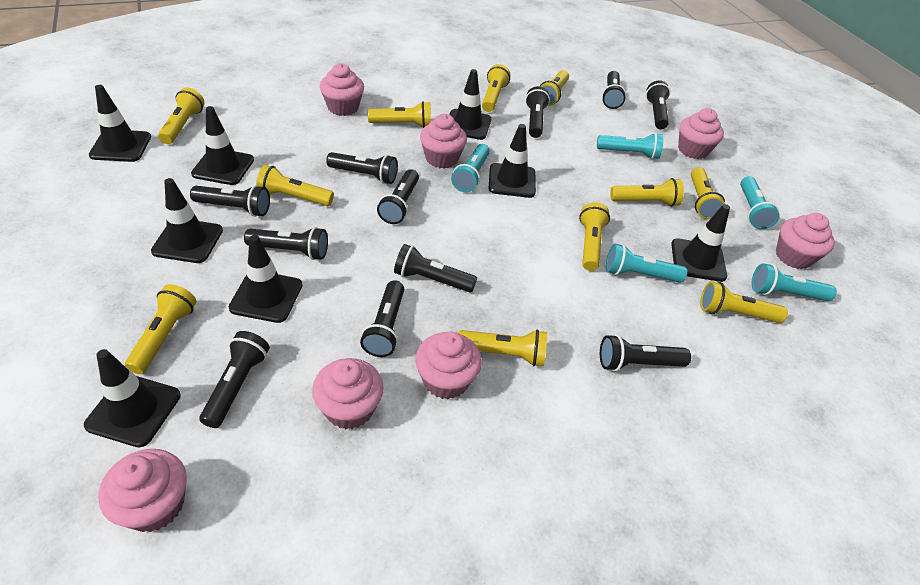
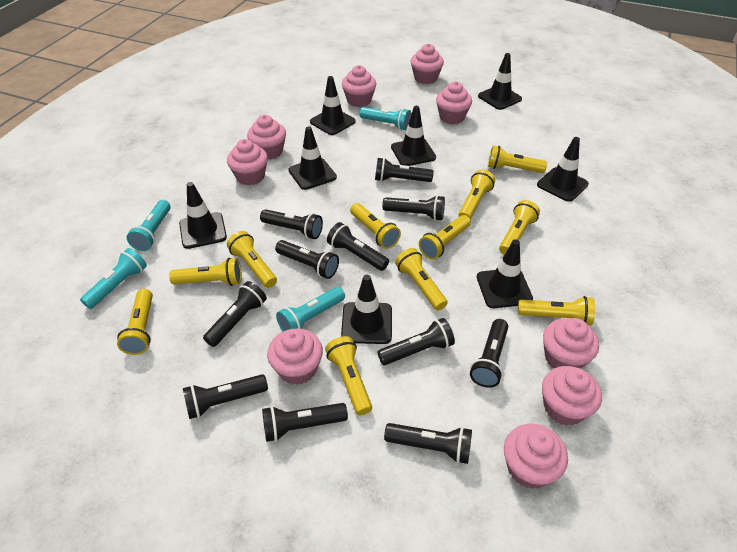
pink cupcake: 7 -> 9
turquoise flashlight: 5 -> 4

